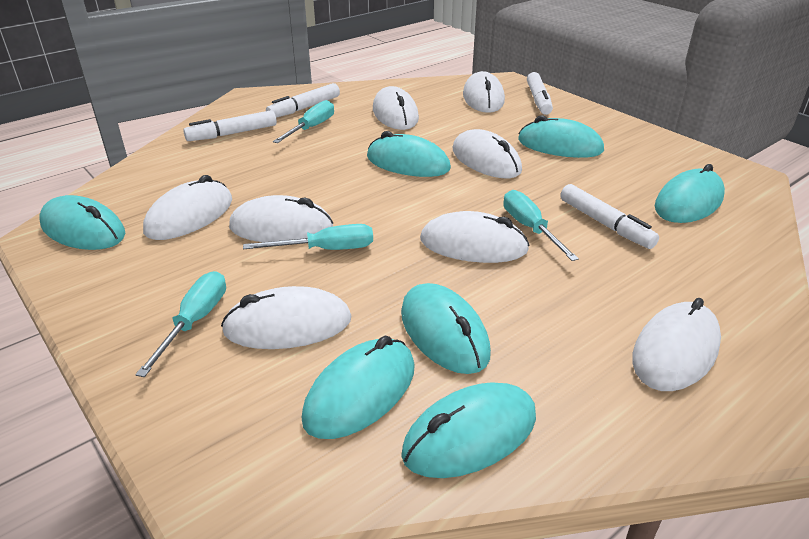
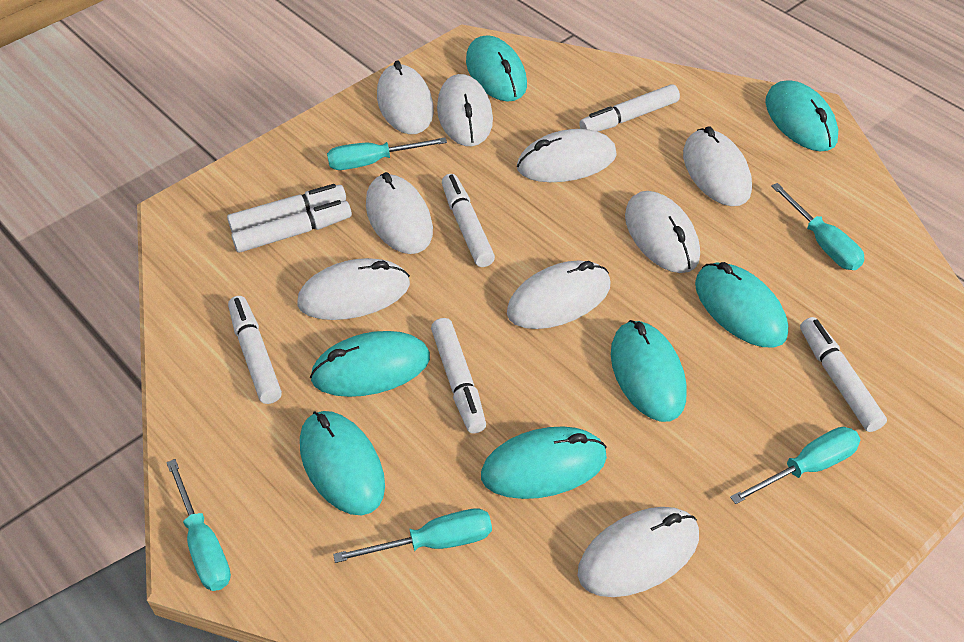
turquoise screwdriver: 4 -> 5
white marker: 4 -> 7
white mouse: 8 -> 9

